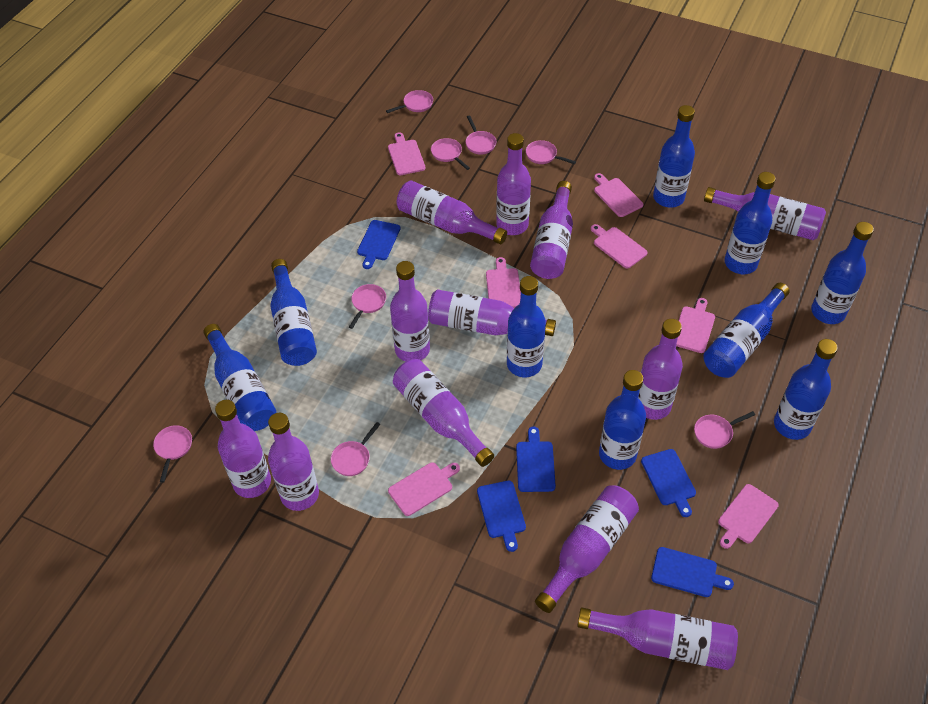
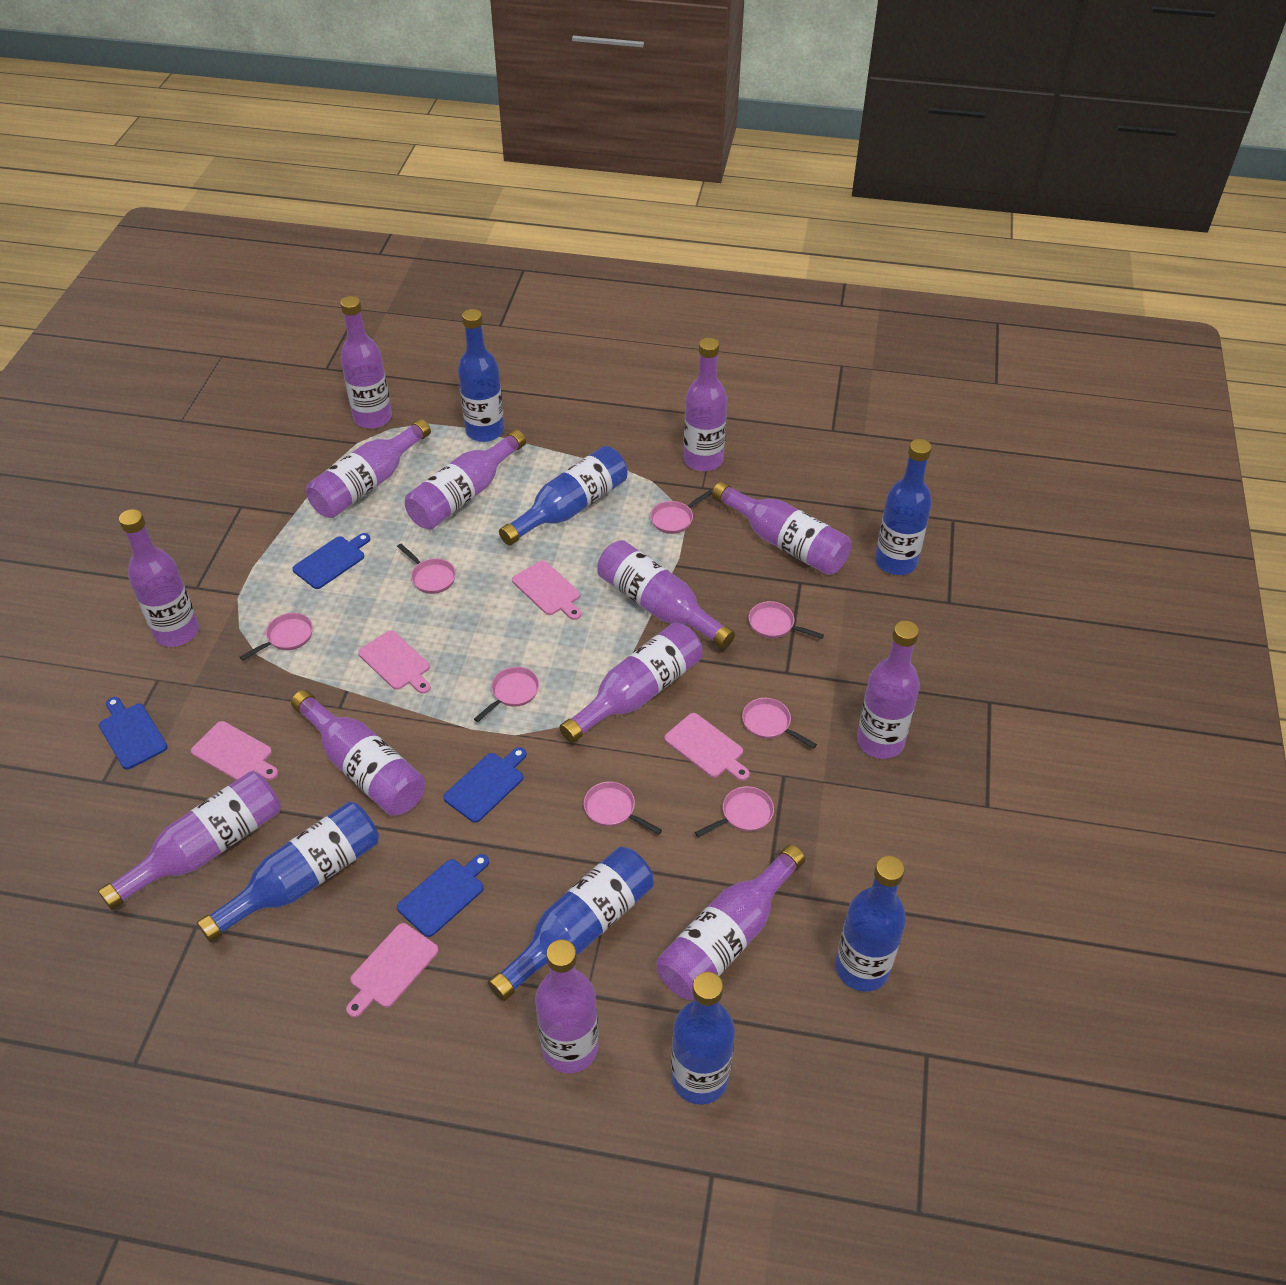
blue bottle: 9 -> 7
blue cutting board: 5 -> 4
pink cutting board: 7 -> 5
purple bottle: 12 -> 13

